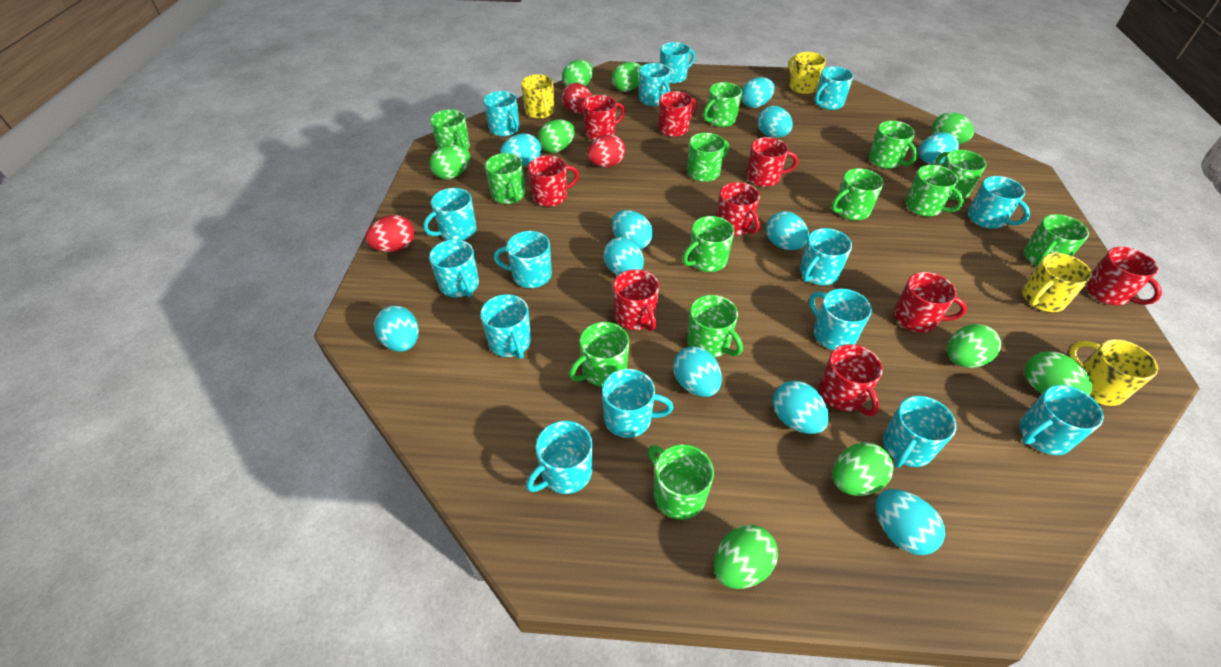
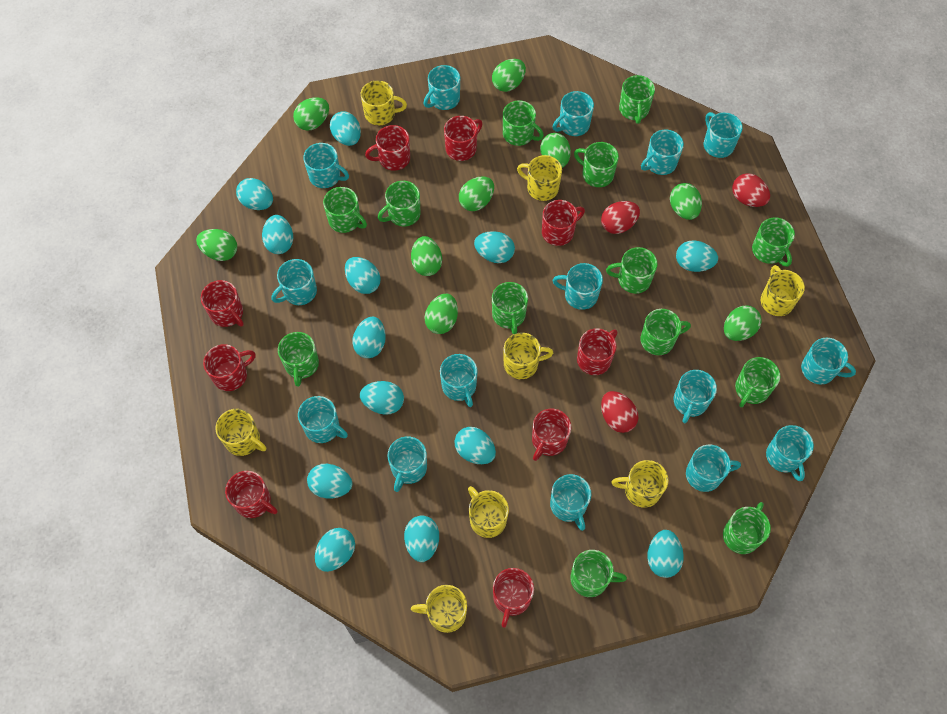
turquoise egg: 11 -> 13
yellow mug: 4 -> 8

